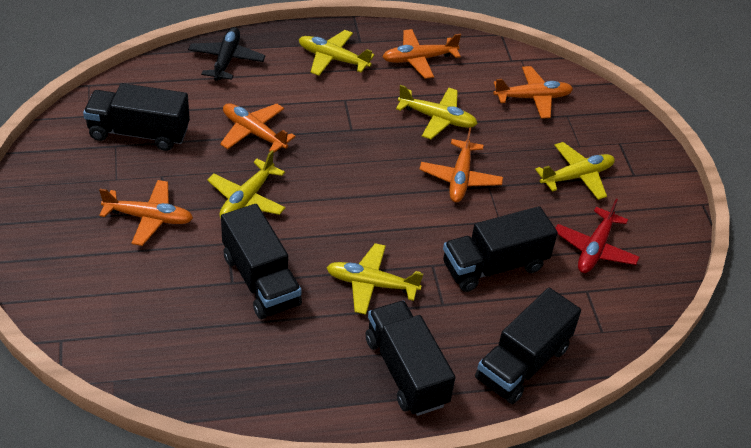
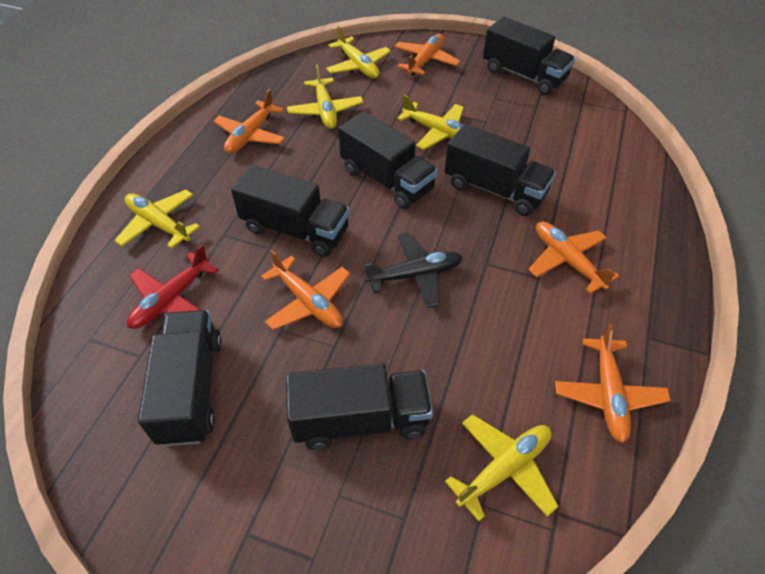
black truck: 5 -> 6

